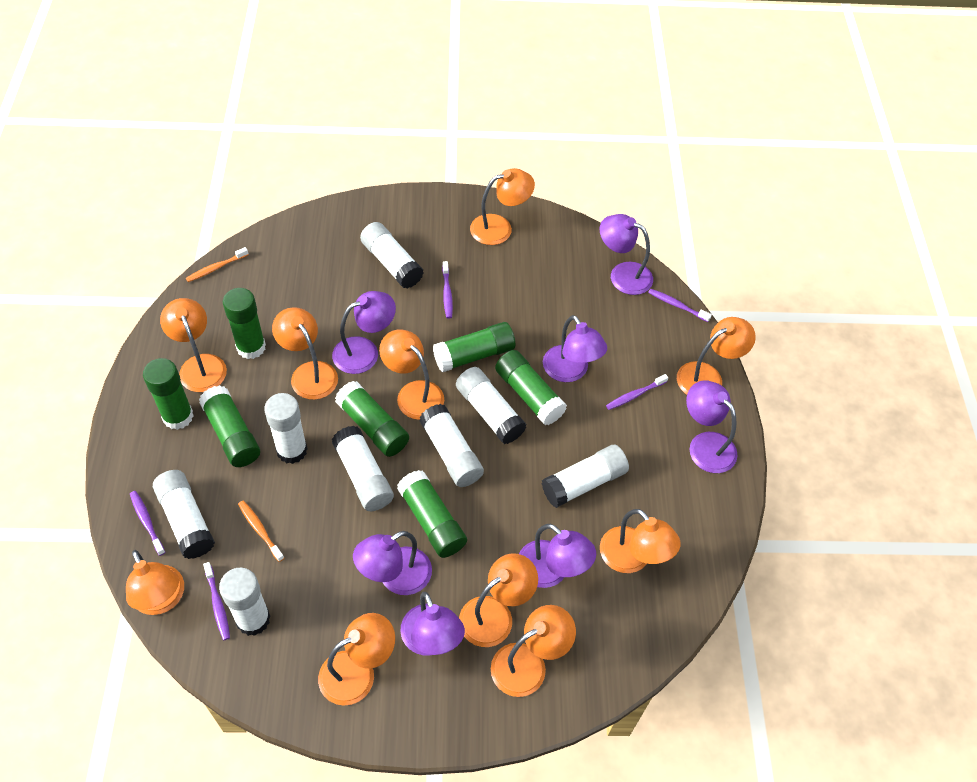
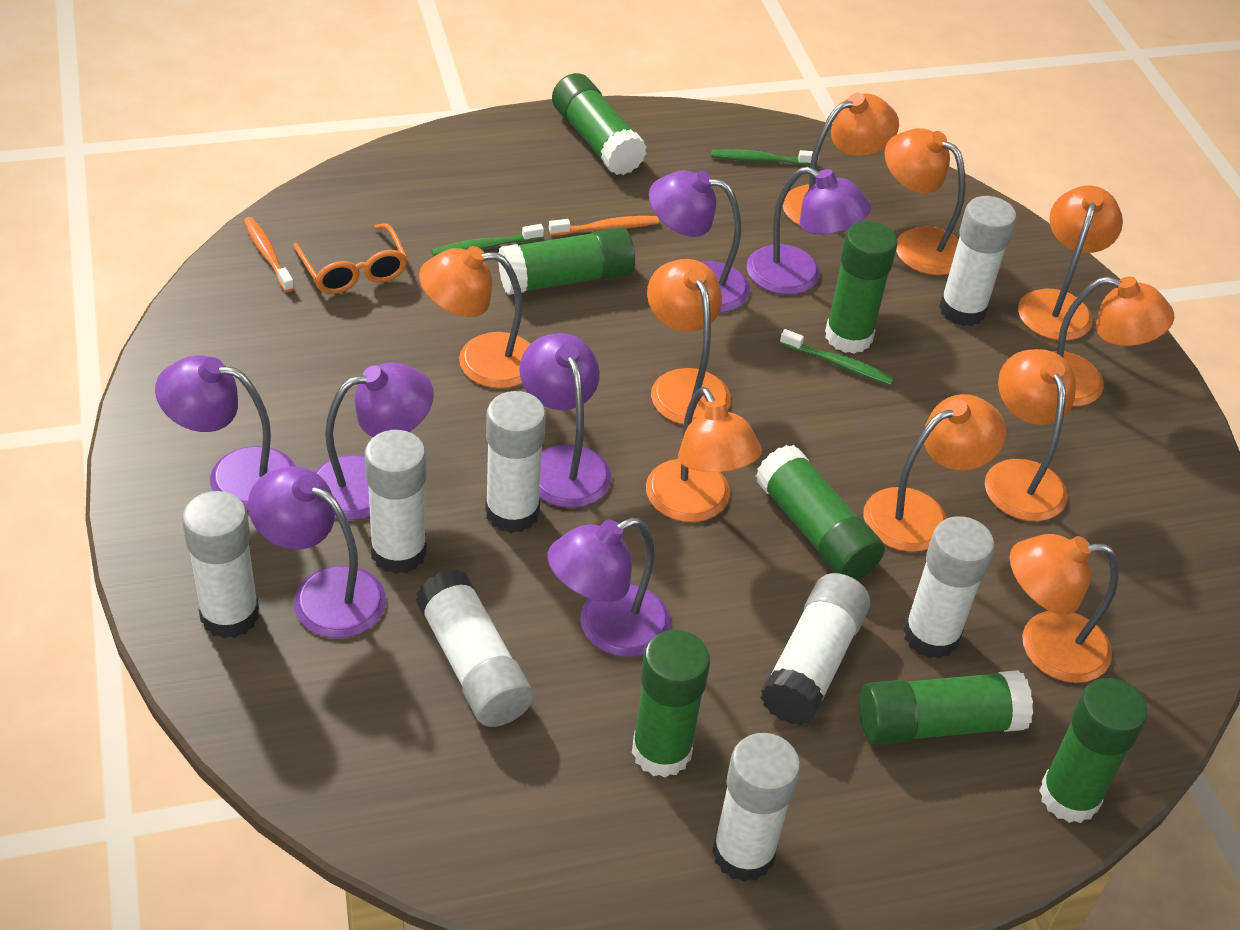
green toothbrush: 0 -> 3
orange glasses: 0 -> 1
purple toothbrush: 5 -> 0

